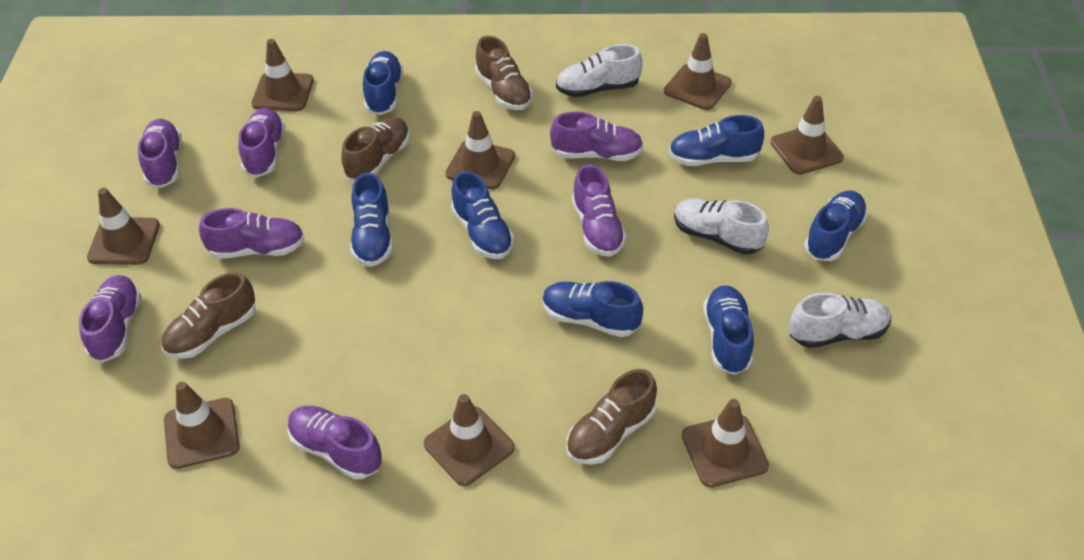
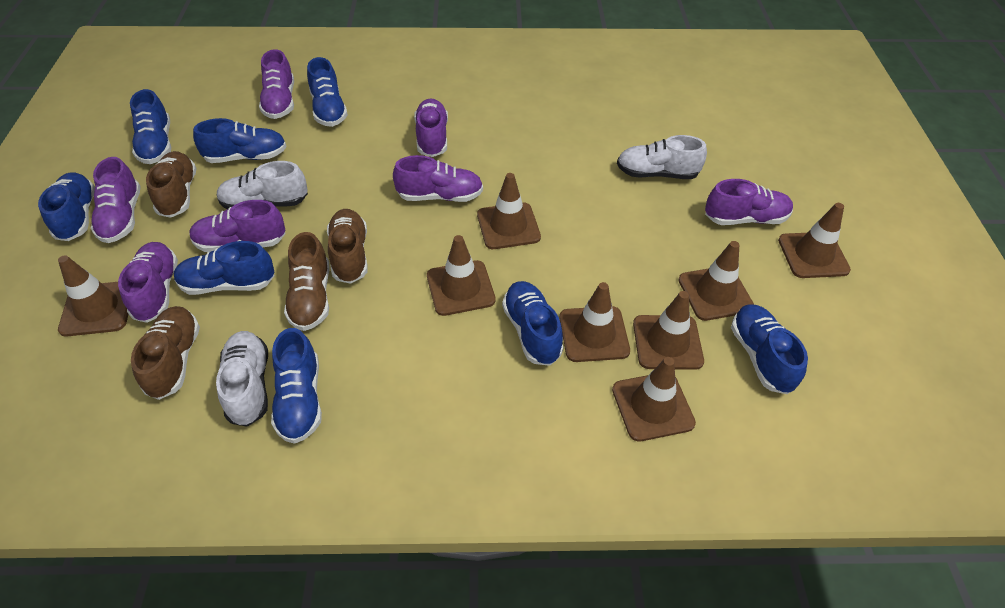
blue shoe: 7 -> 8

